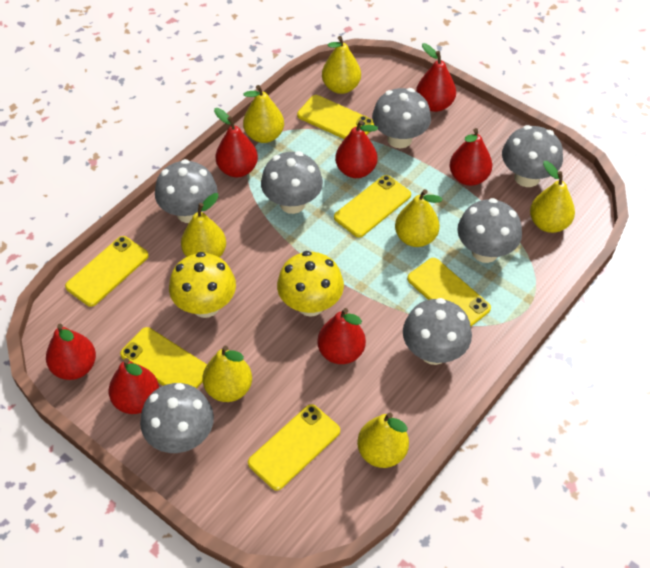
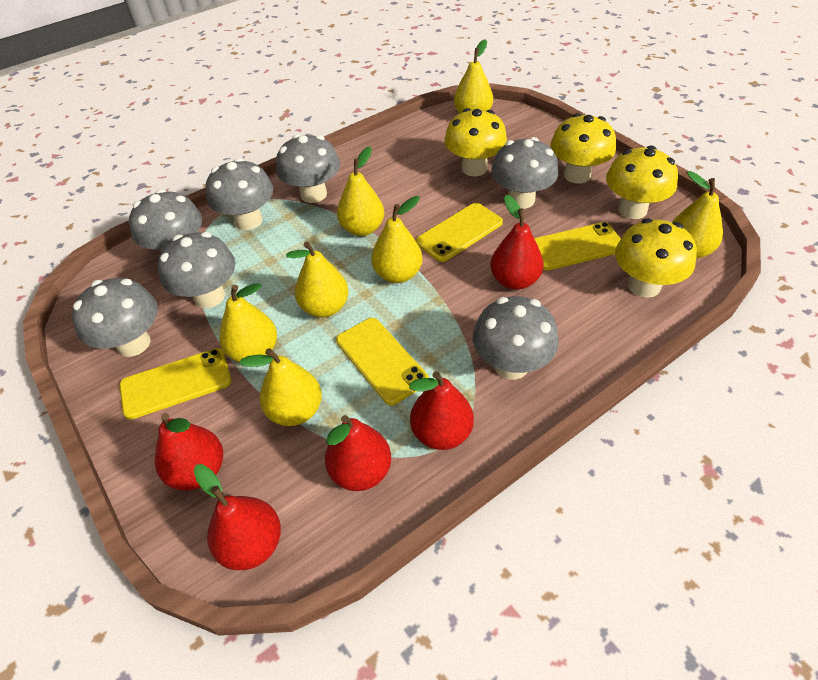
red pear: 7 -> 5
yellow mushroom: 2 -> 4
yellow phone: 6 -> 4

